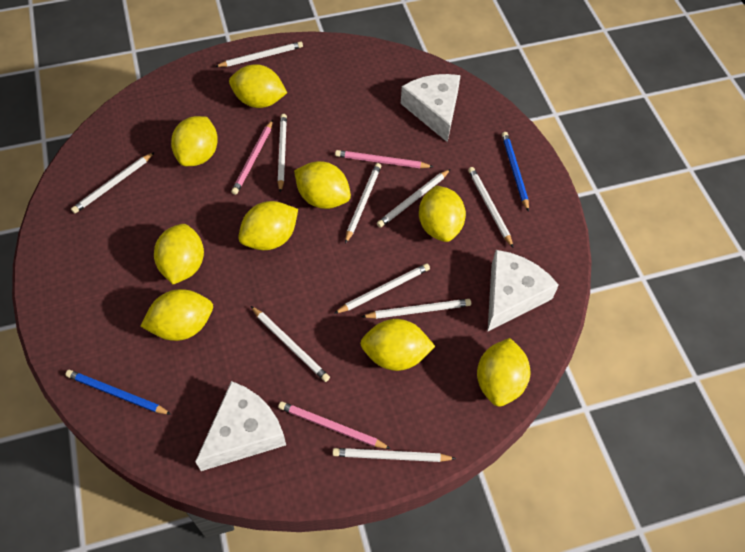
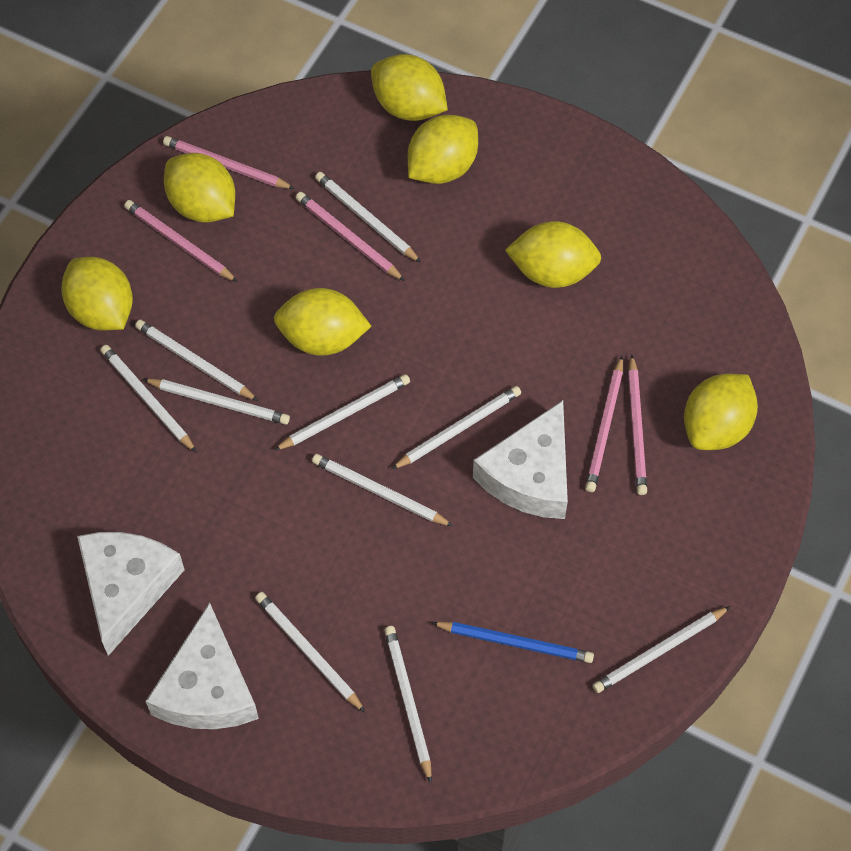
blue pencil: 2 -> 1
pink pencil: 3 -> 5
yellow lemon: 9 -> 7

